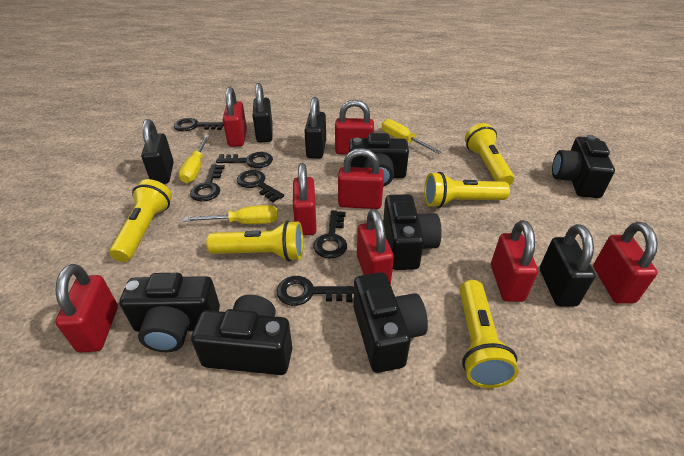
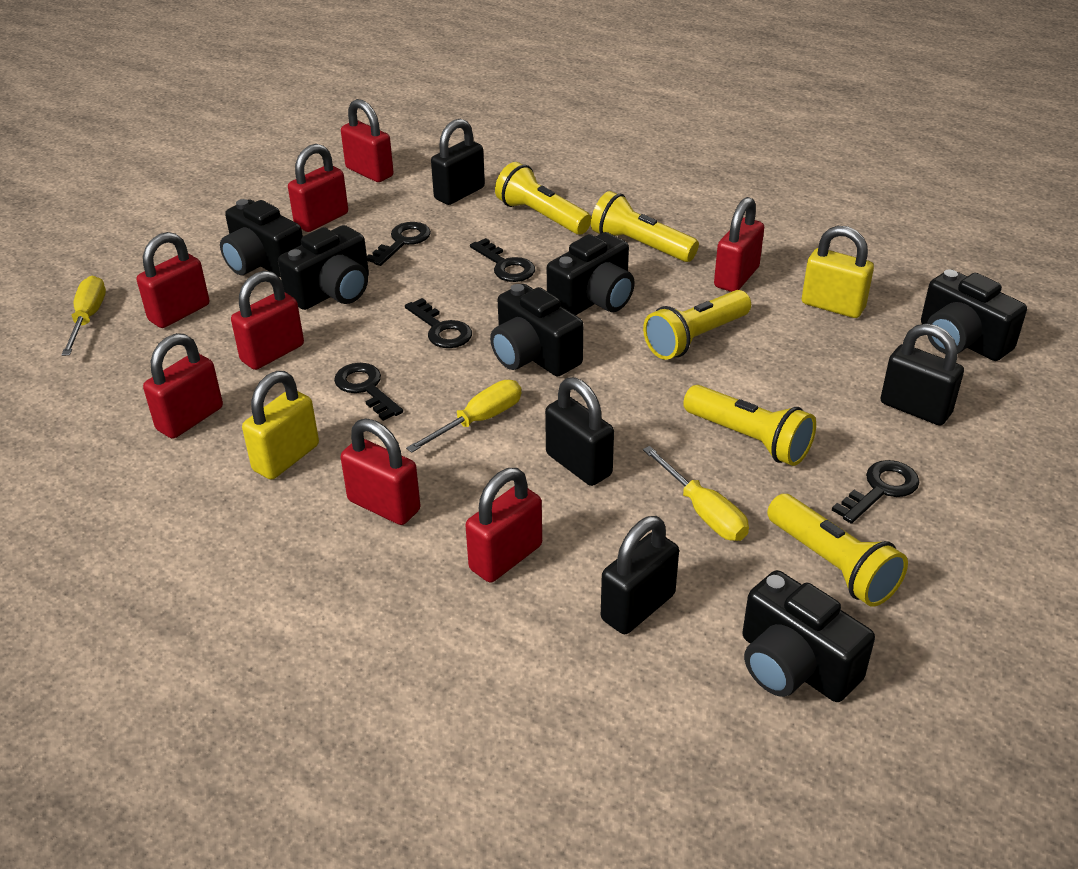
black key: 6 -> 5
yellow padlock: 0 -> 2

